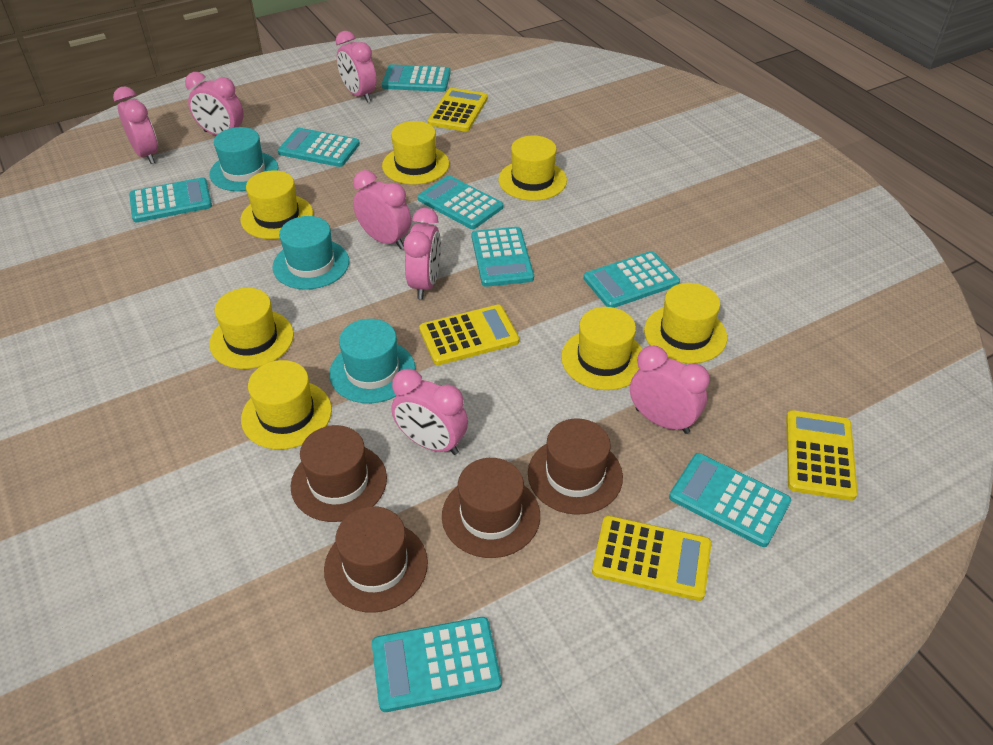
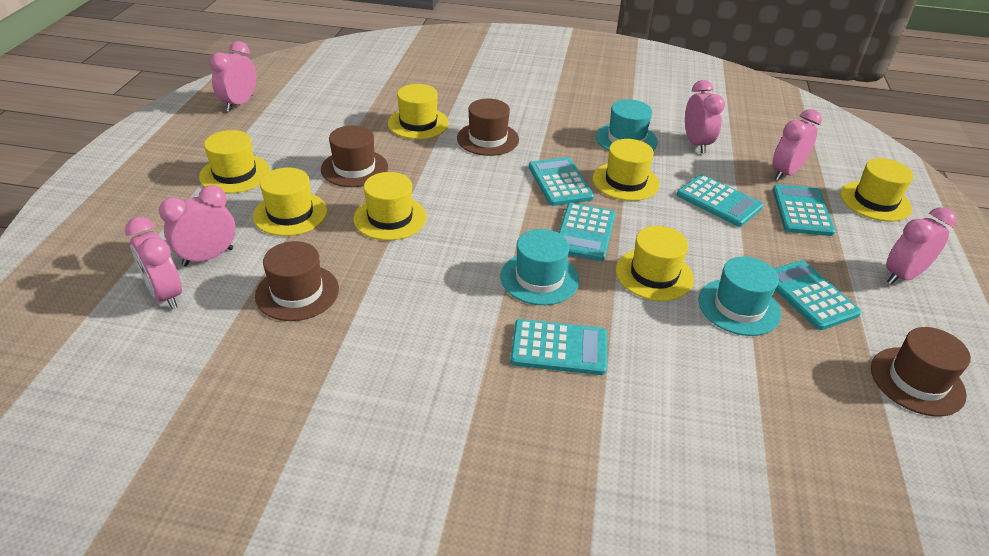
pink clock: 7 -> 6
turquoise calculator: 8 -> 6
yellow calculator: 4 -> 0

